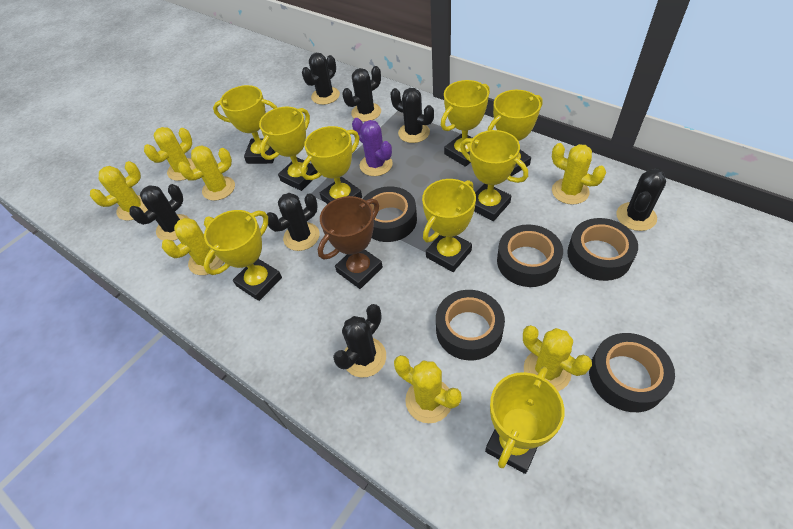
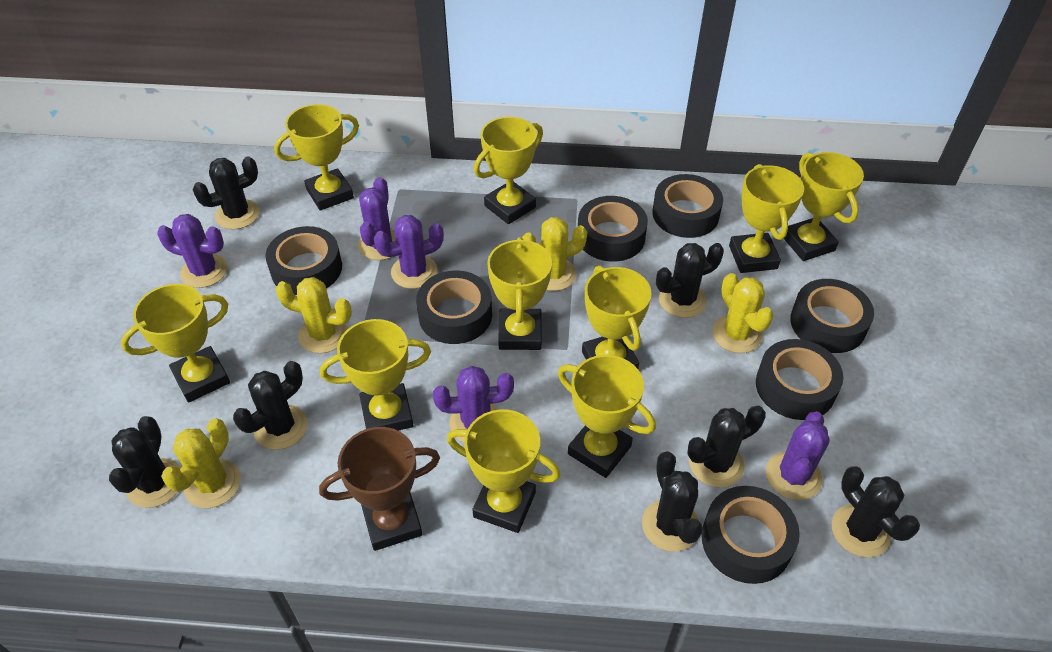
black tape: 5 -> 7
purple cactus: 1 -> 5
yellow cactus: 7 -> 4
yellow trophy: 9 -> 10

